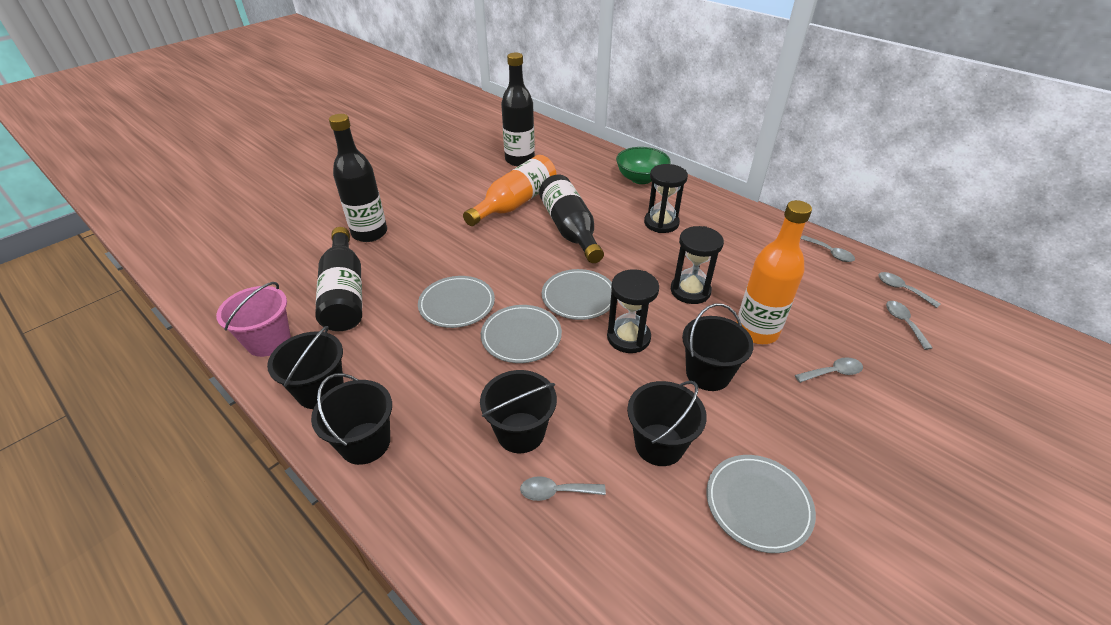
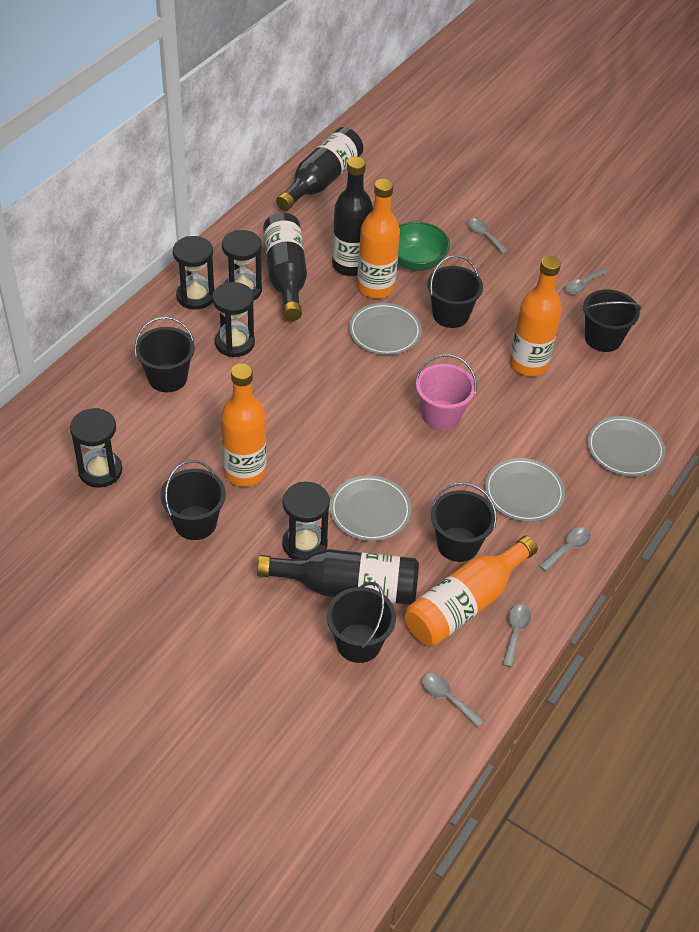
black bucket: 5 -> 6
black hourglass: 3 -> 5
orange bottle: 2 -> 4

